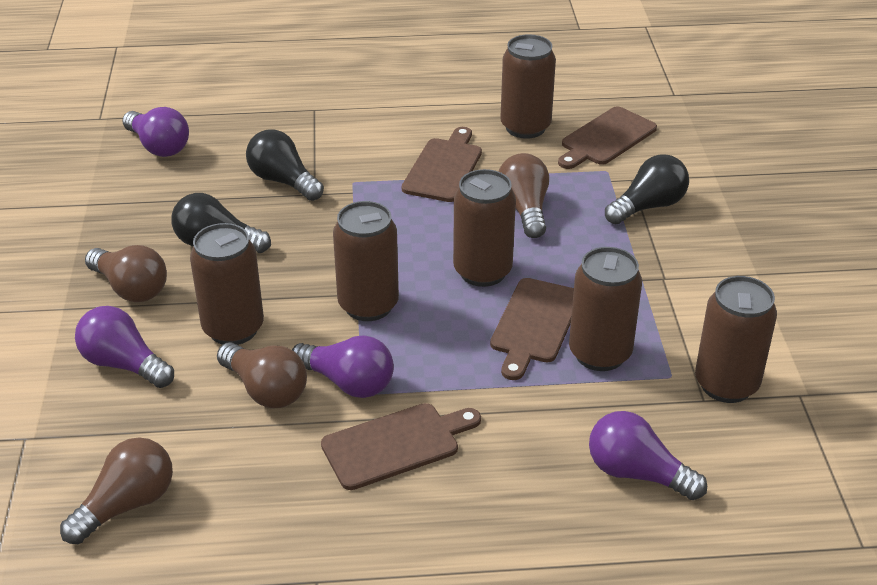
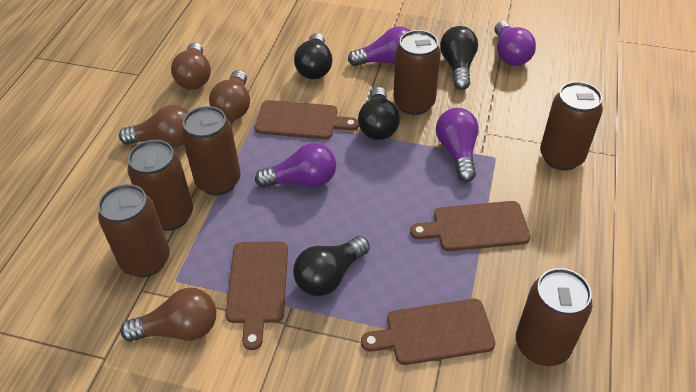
black light bulb: 3 -> 4

